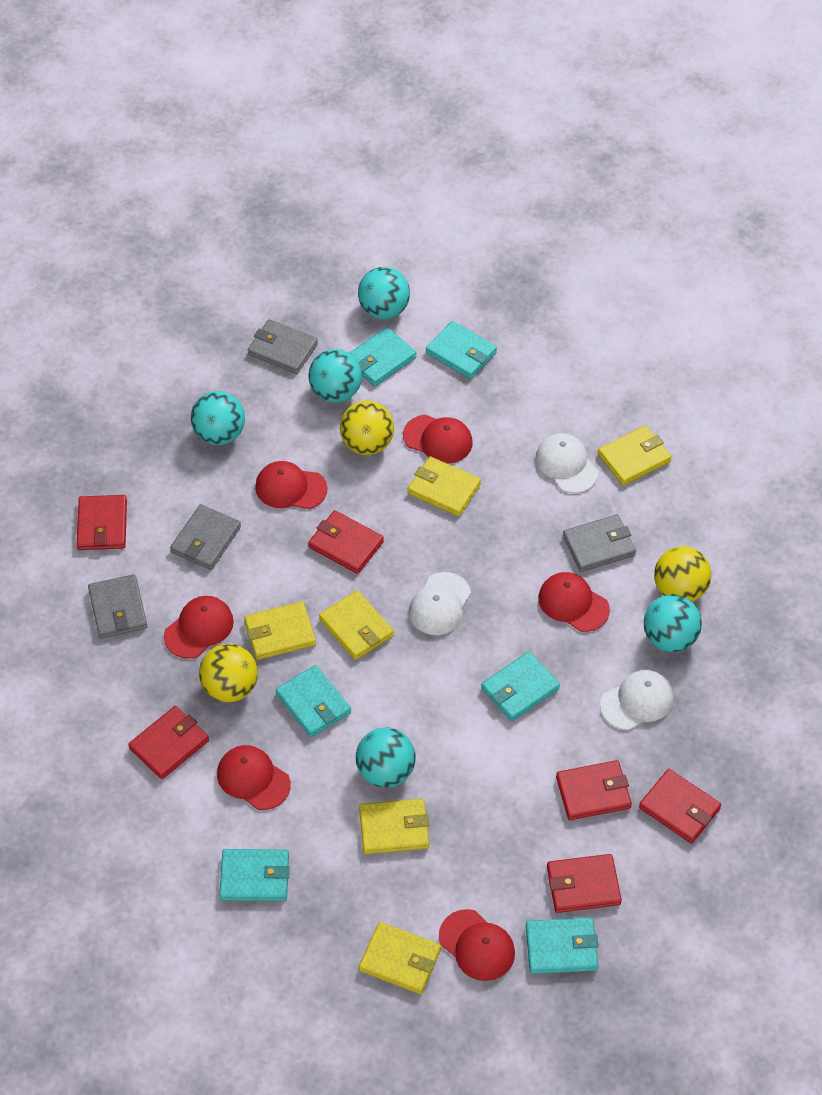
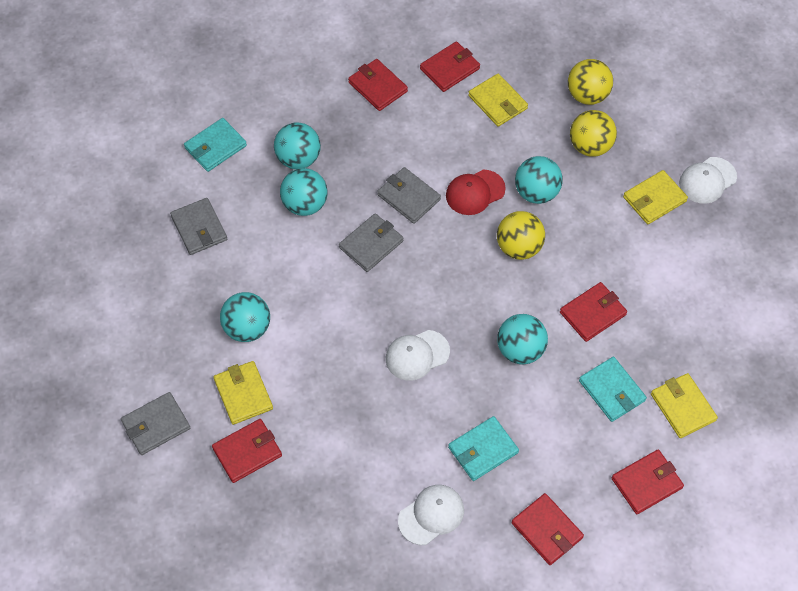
red cap: 6 -> 1
turquoise wallet: 6 -> 3
yellow wallet: 6 -> 4

